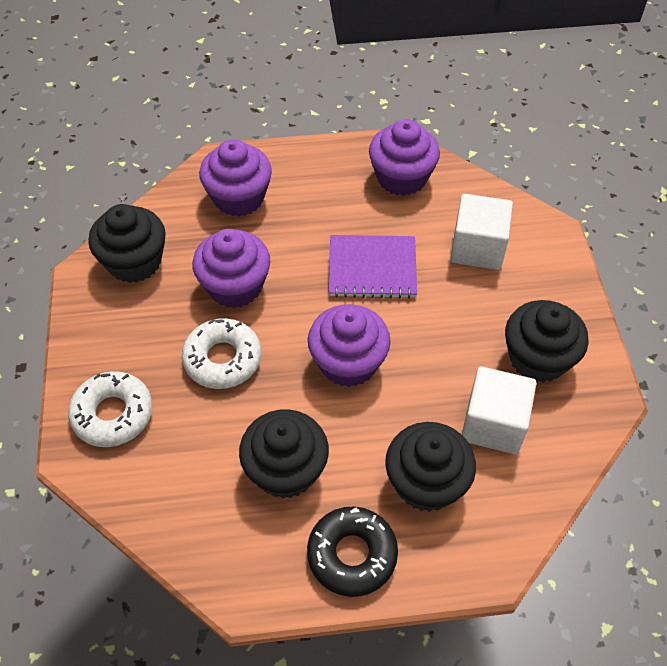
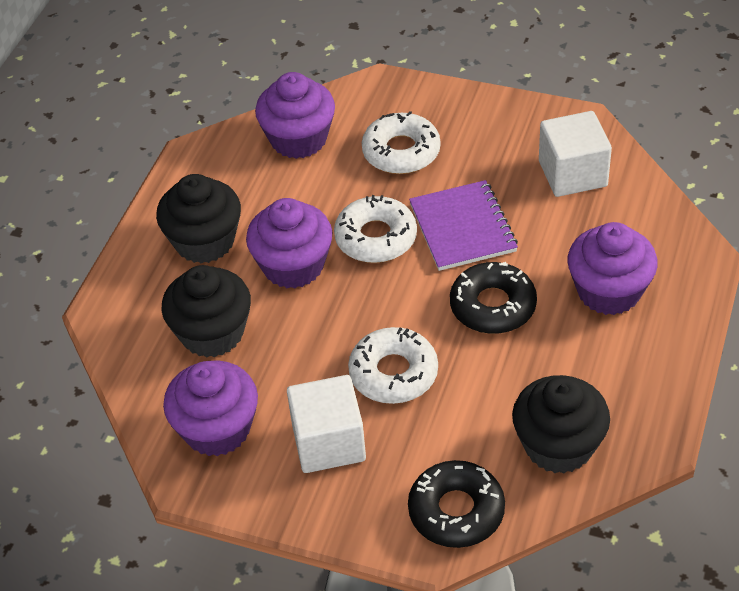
black cupcake: 4 -> 3
black donut: 1 -> 2
white donut: 2 -> 3

